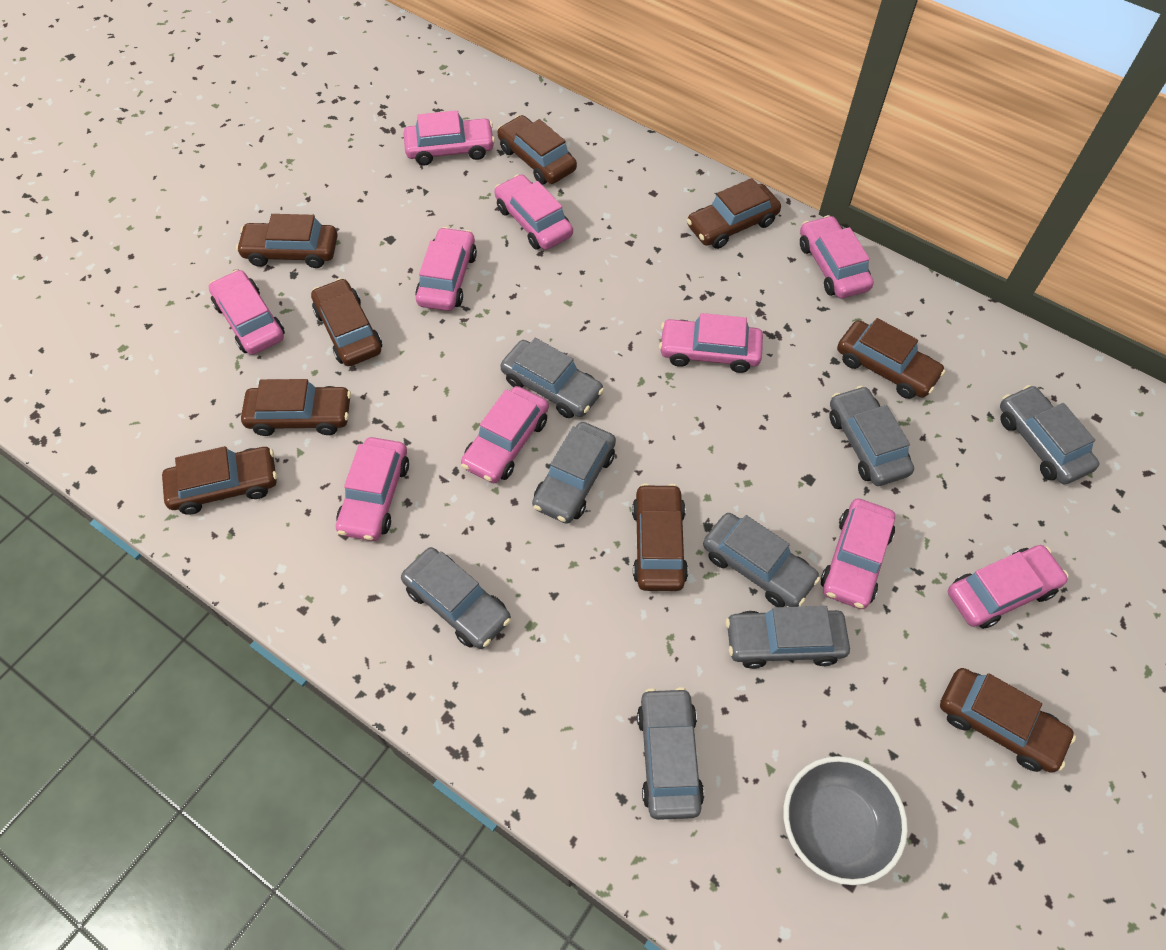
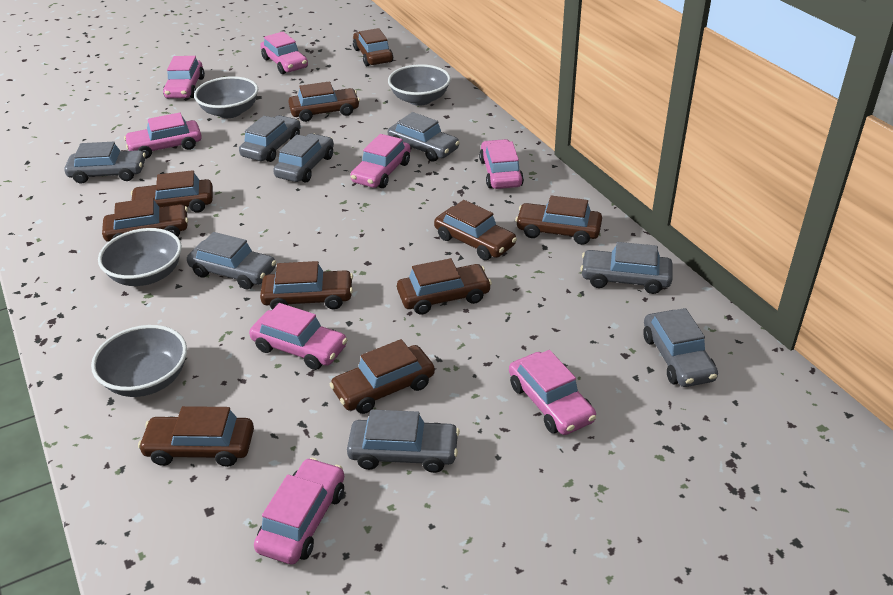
brown car: 9 -> 10
grey bowl: 1 -> 4
pink car: 10 -> 8

